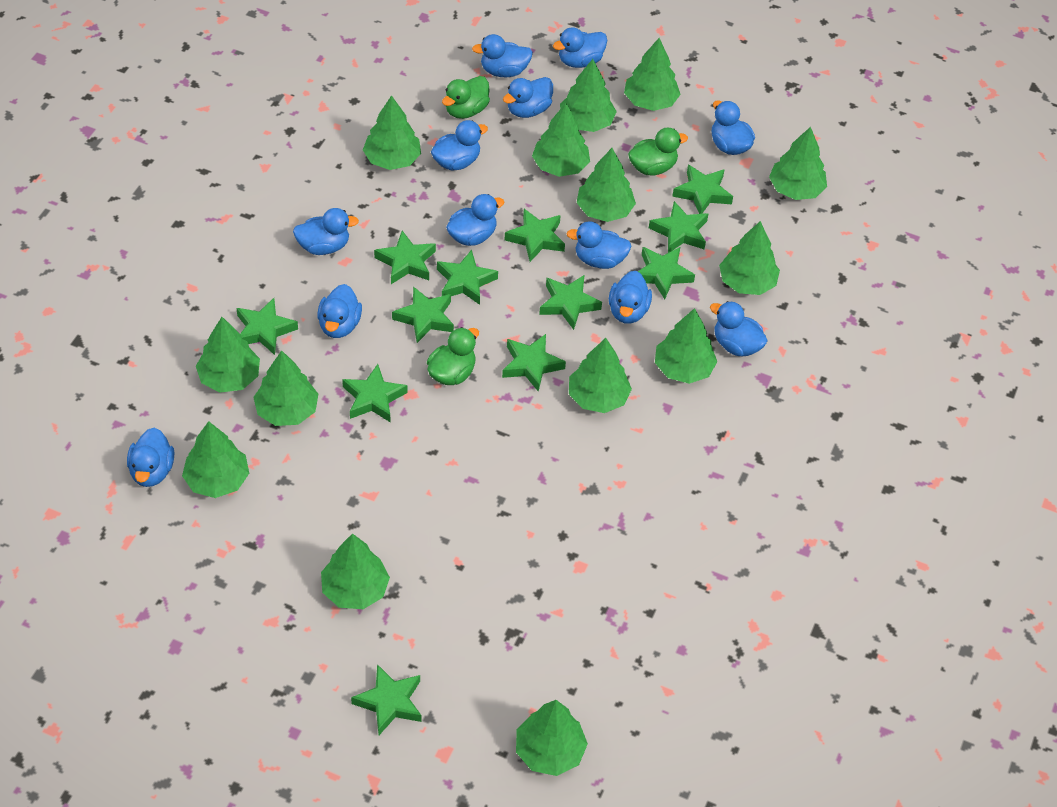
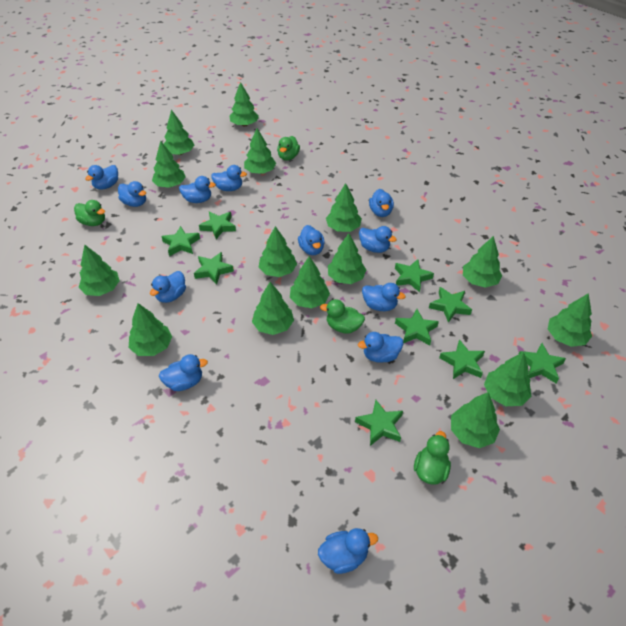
green duck: 3 -> 4
green star: 12 -> 9
green tree: 14 -> 15

